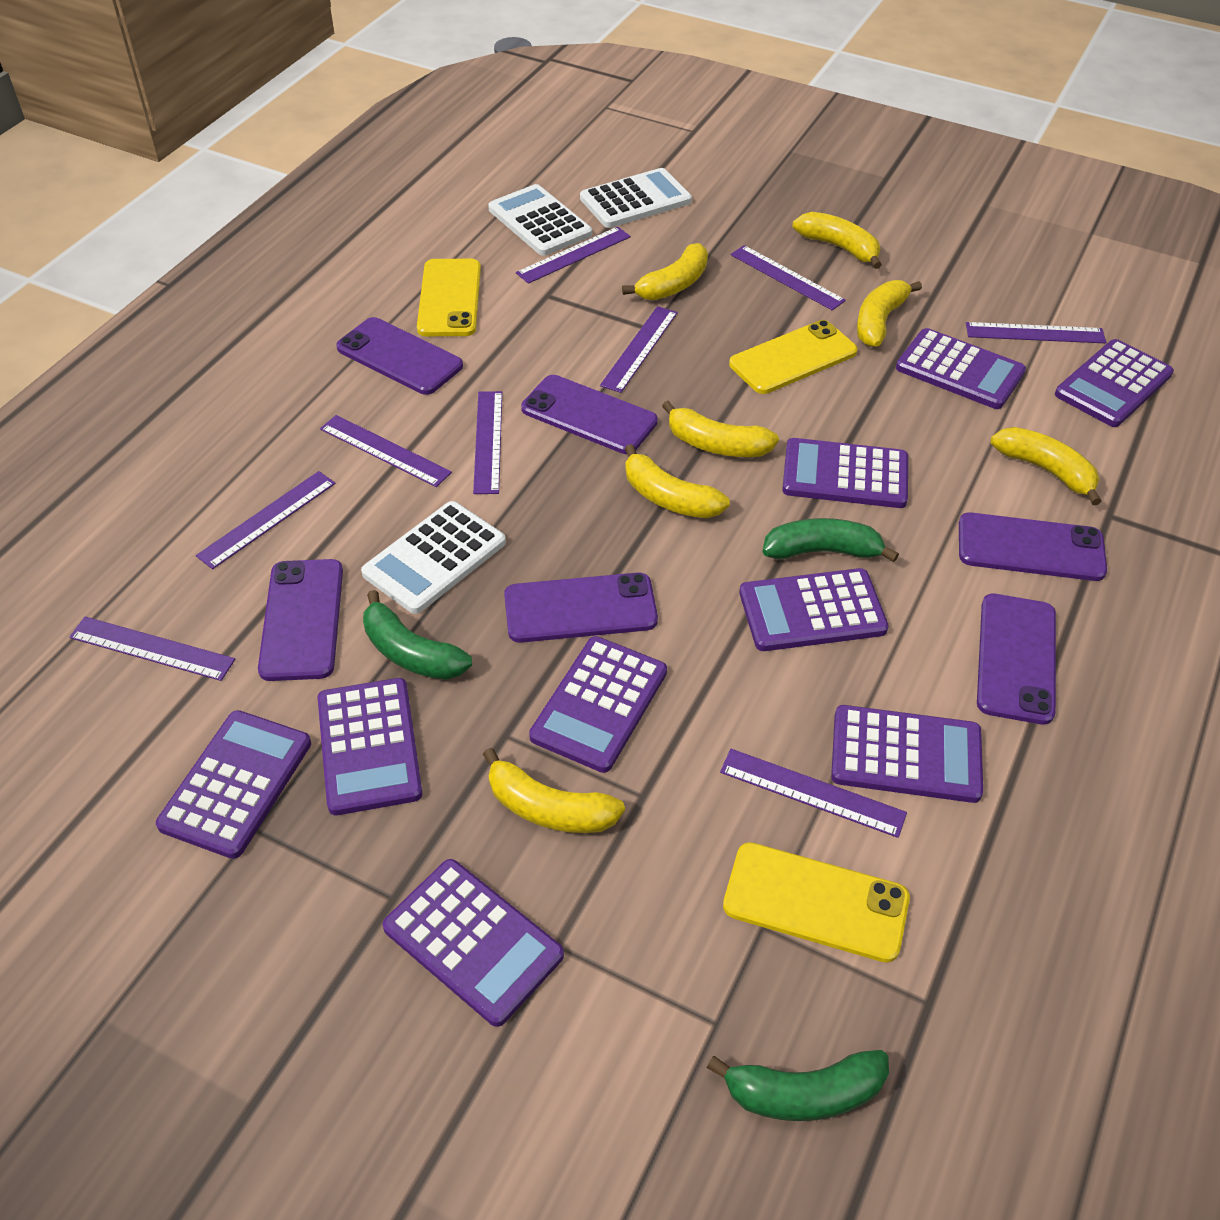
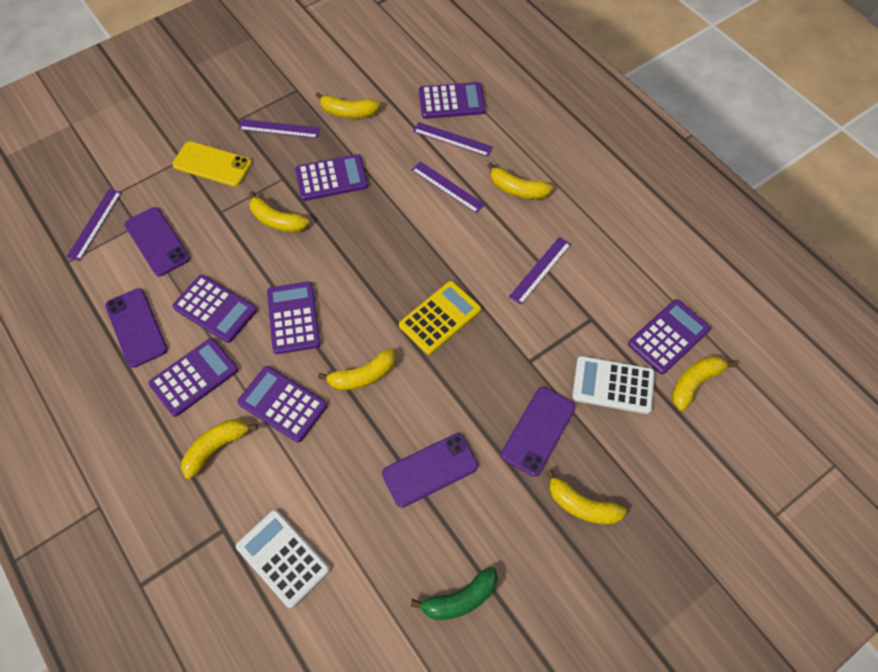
green banana: 3 -> 1
purple calculator: 9 -> 7
purple phone: 6 -> 4
purple ruler: 9 -> 5
white calculator: 3 -> 2
yellow calculator: 0 -> 1
yellow phone: 3 -> 1

